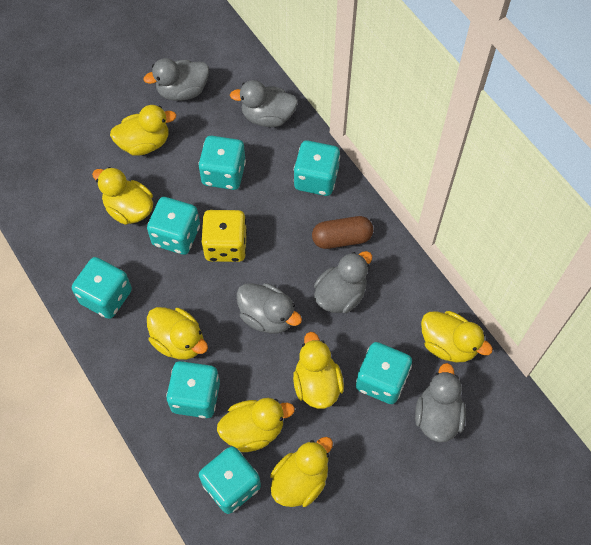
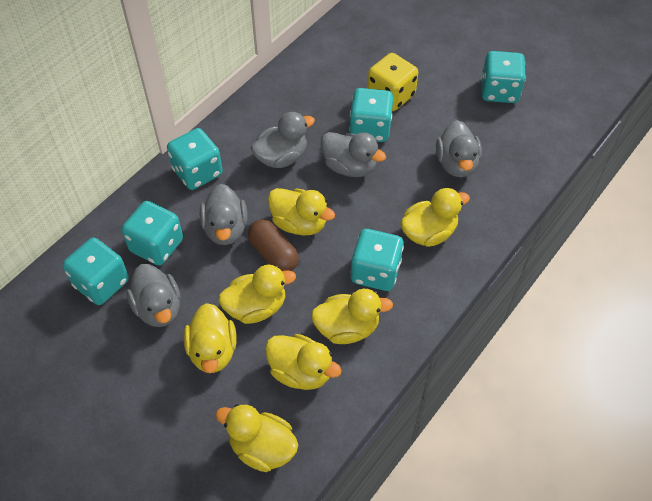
turquoise dice: 7 -> 6

